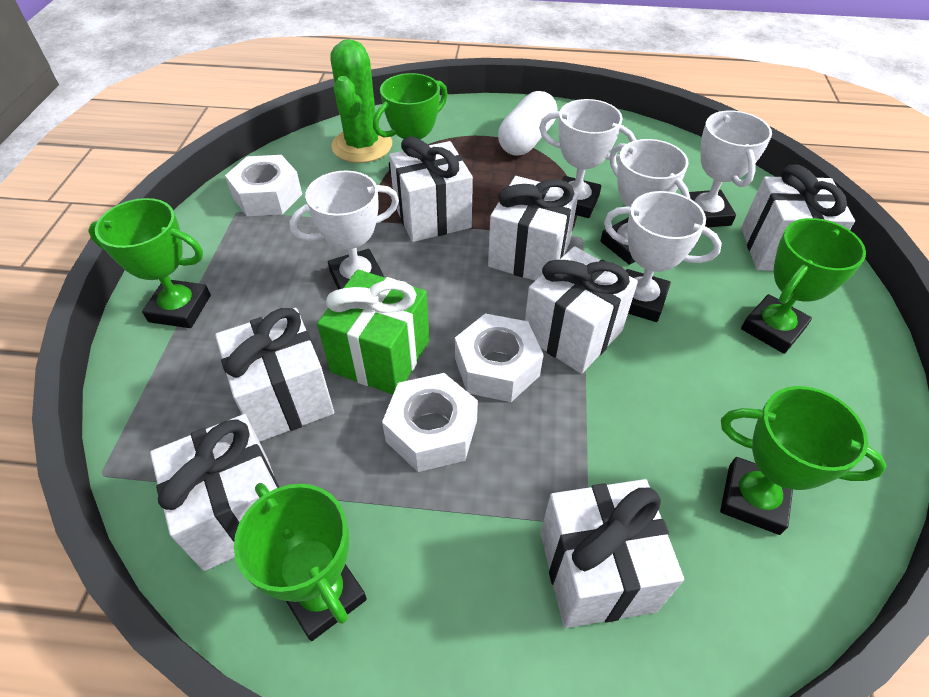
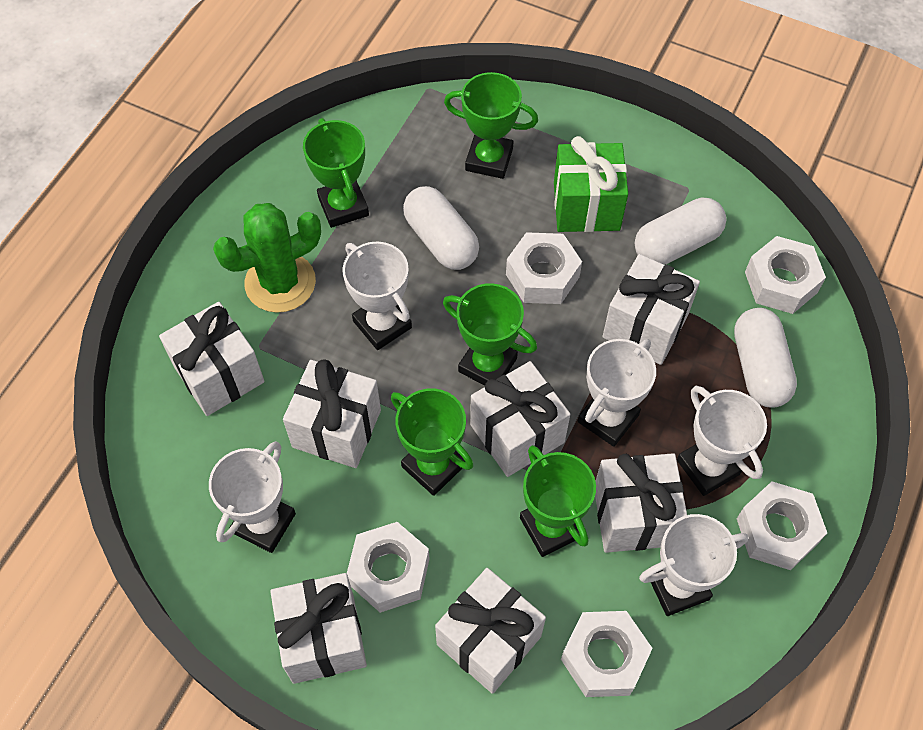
white capsule: 1 -> 3
white nut: 3 -> 5

